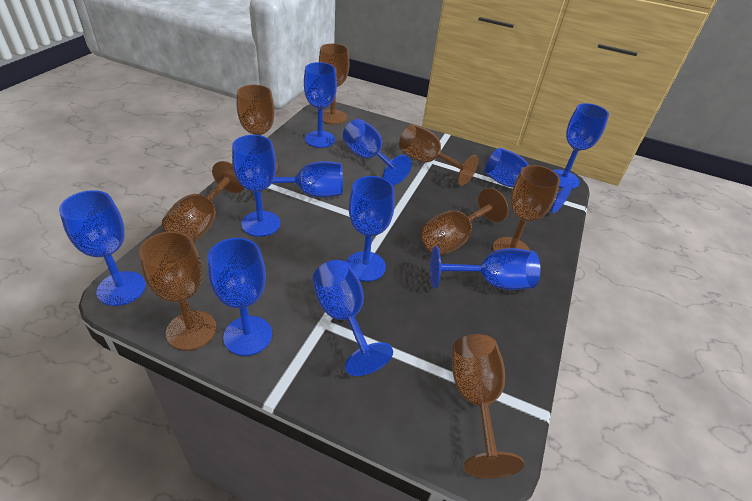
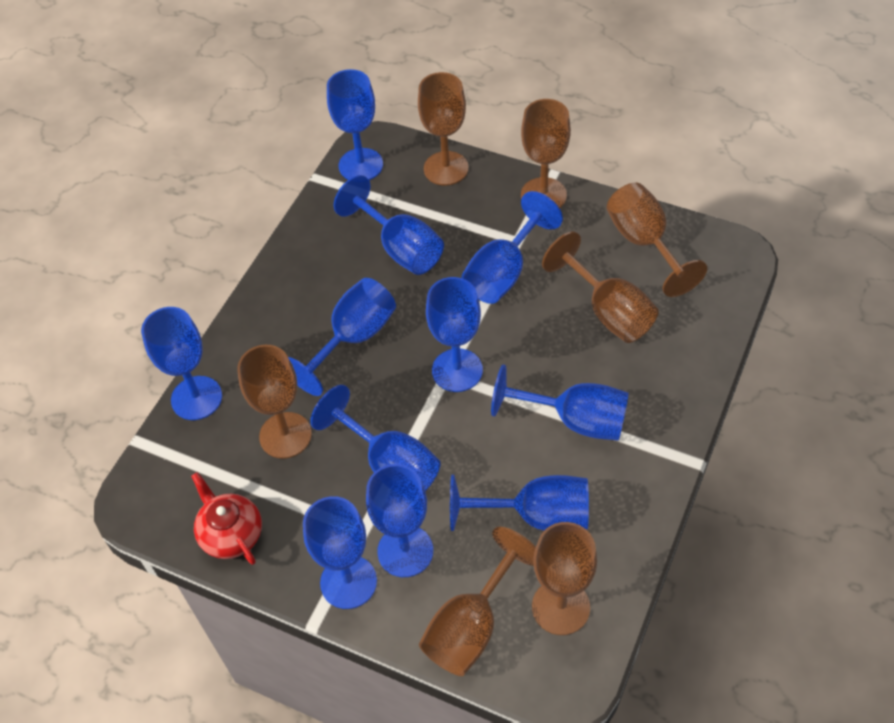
brown goblet: 8 -> 7
red teapot: 0 -> 1

